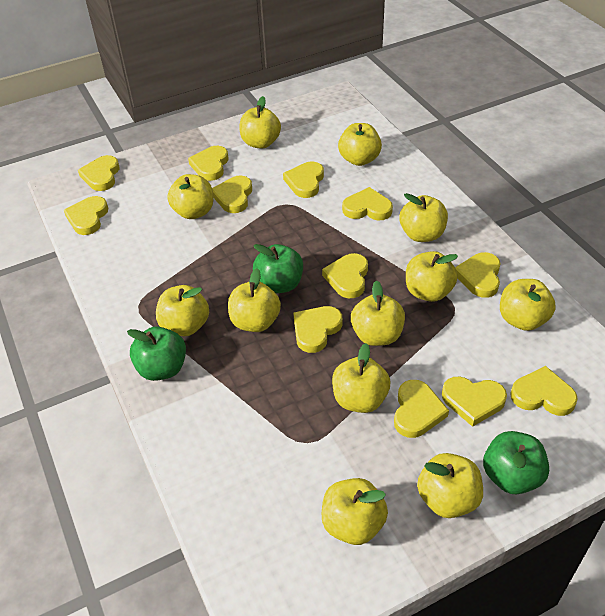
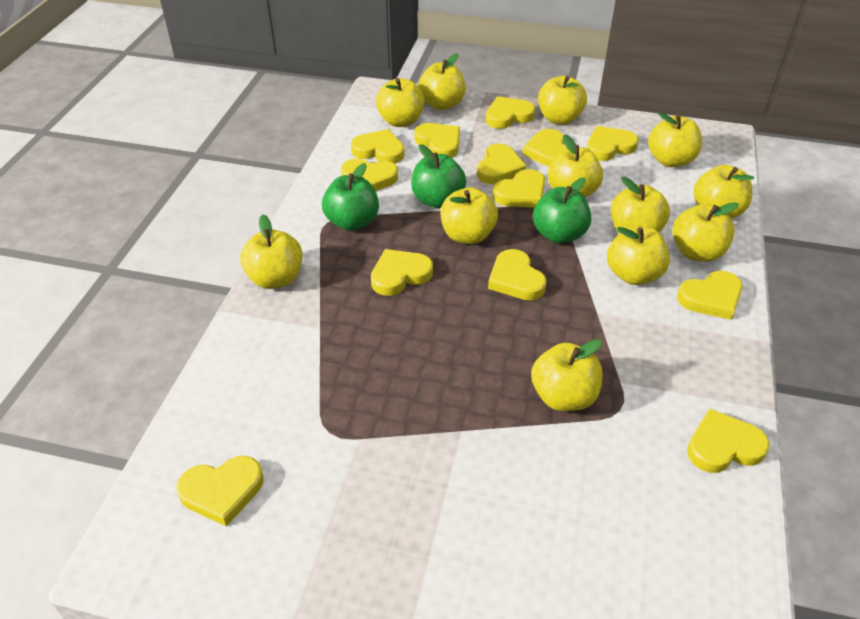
yellow heart: 12 -> 13

